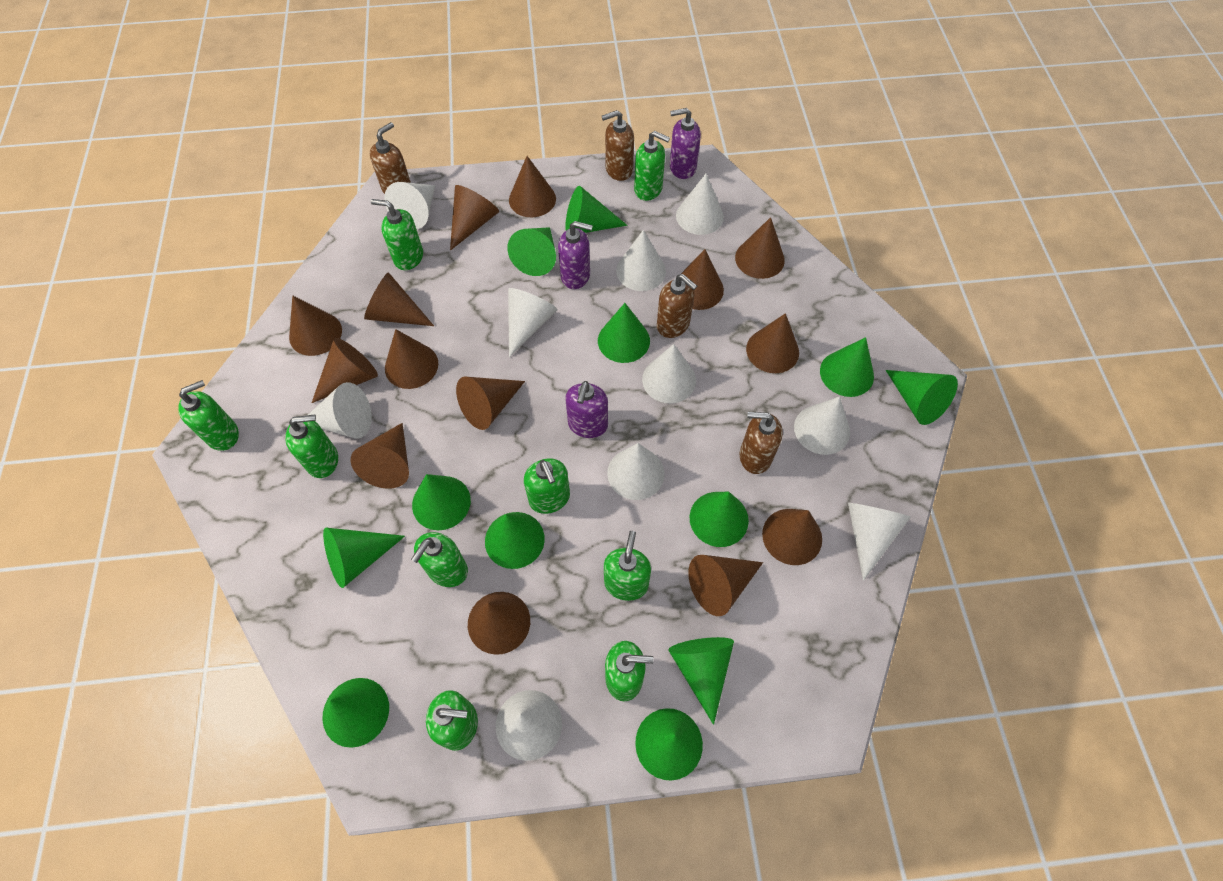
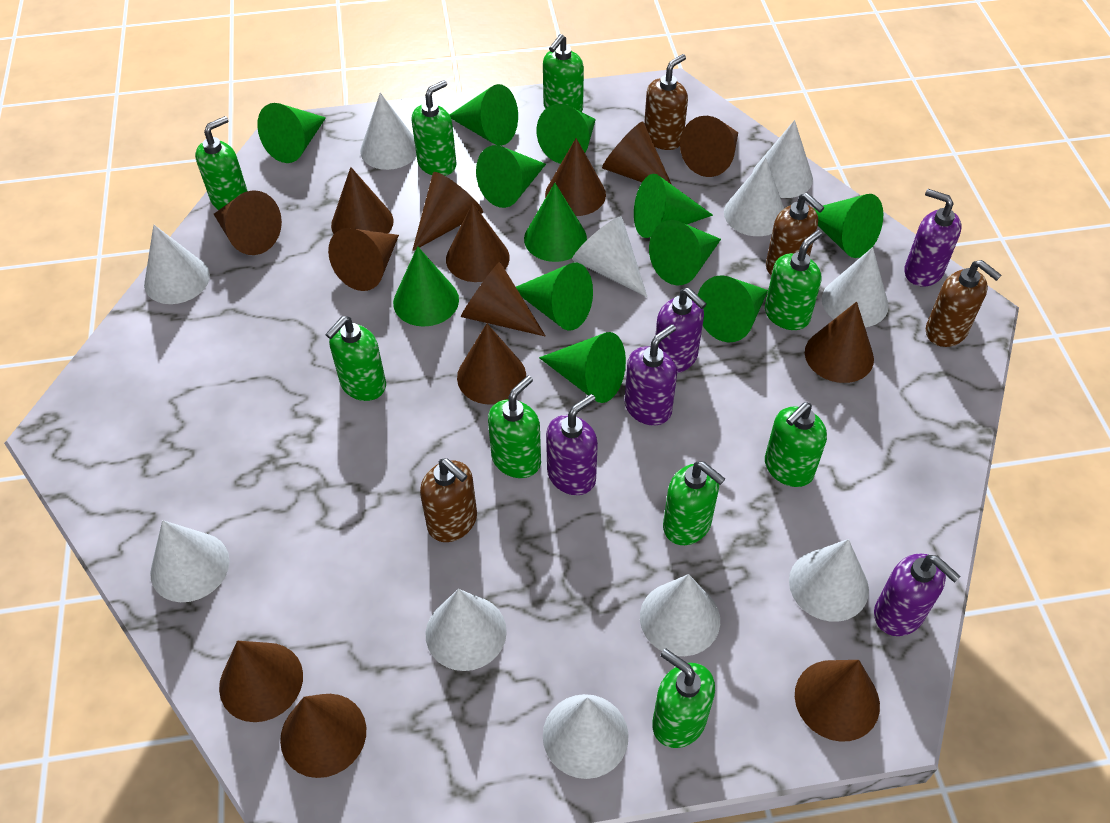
purple soap dispenser: 3 -> 5
white cone: 10 -> 11

